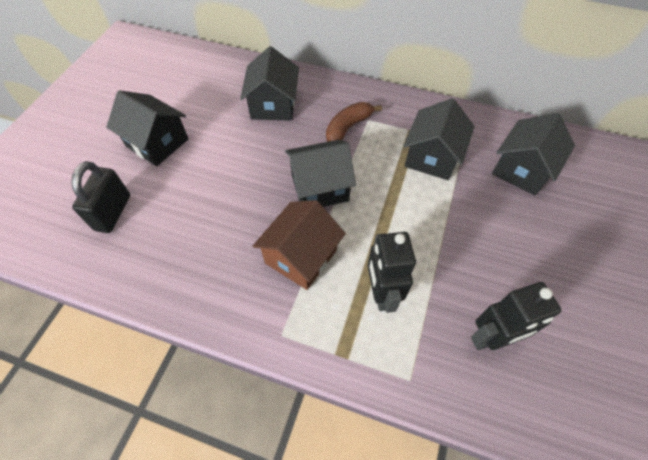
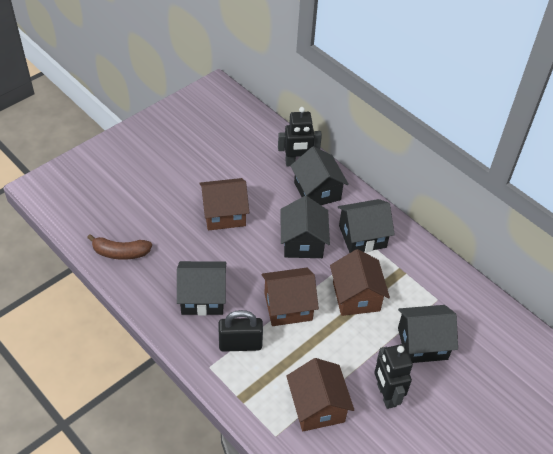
brown house: 1 -> 4

